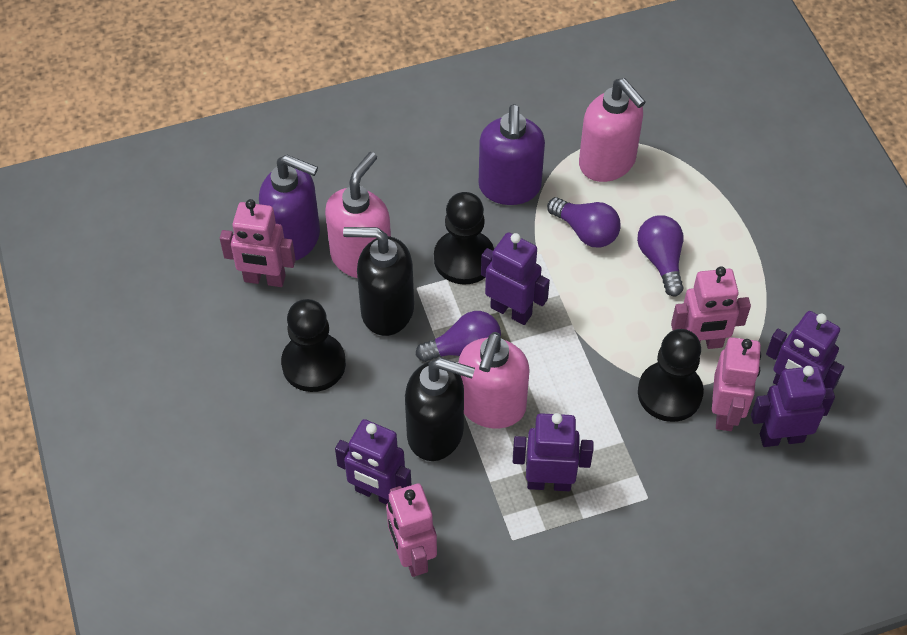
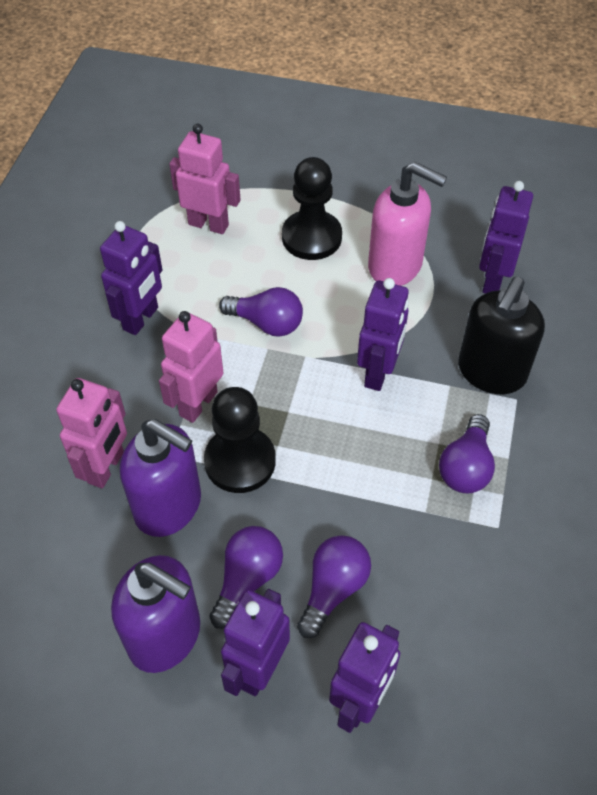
black pawn: 3 -> 2
black soap dispenser: 2 -> 1
pink robot: 4 -> 3
pink soap dispenser: 3 -> 1
purple light bulb: 3 -> 4

